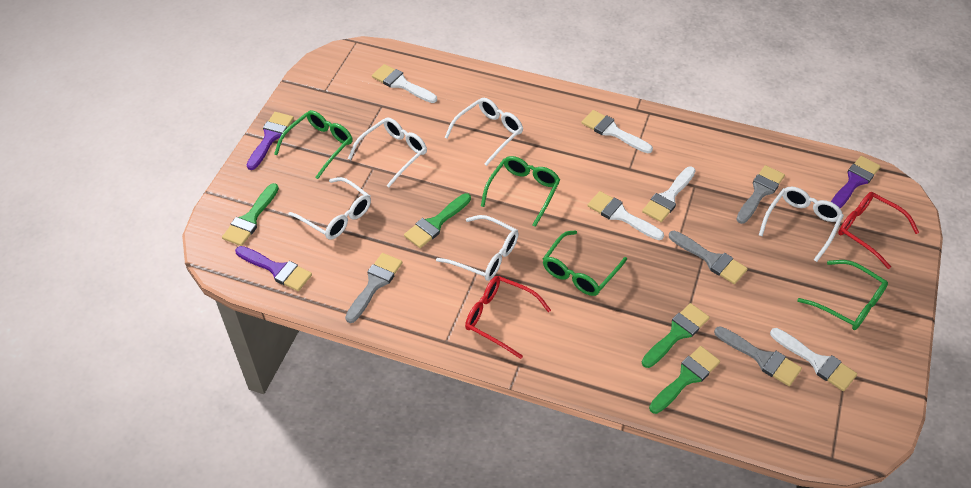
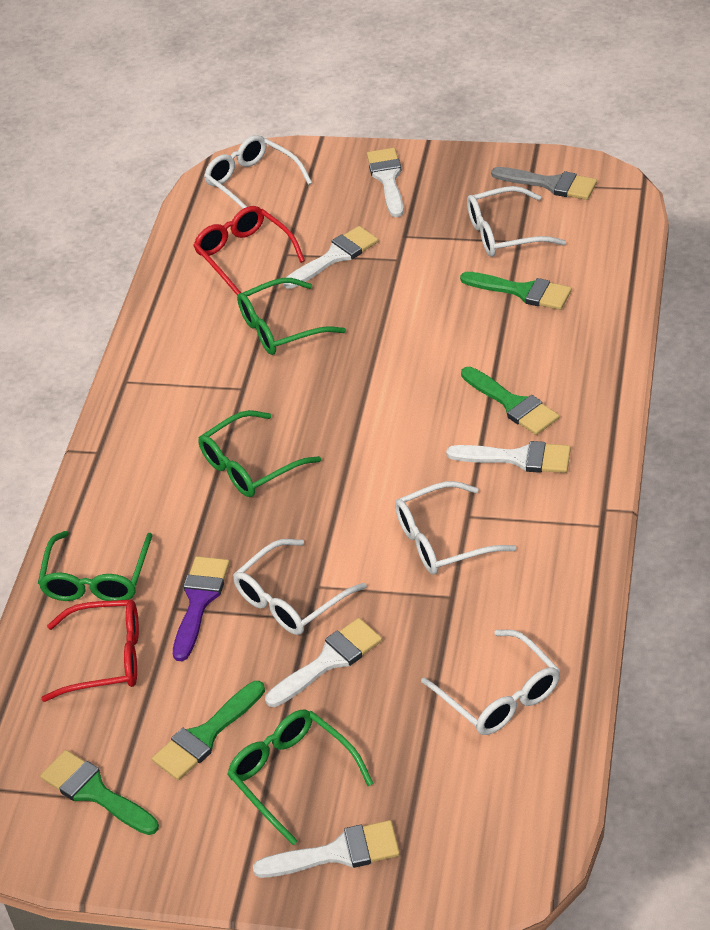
grey brush: 4 -> 1
purple brush: 3 -> 1

